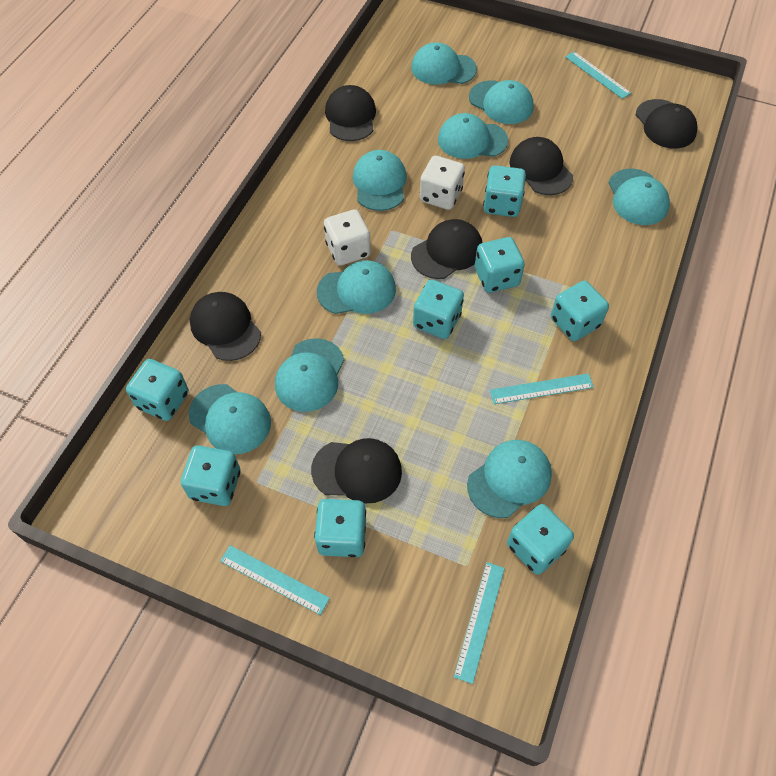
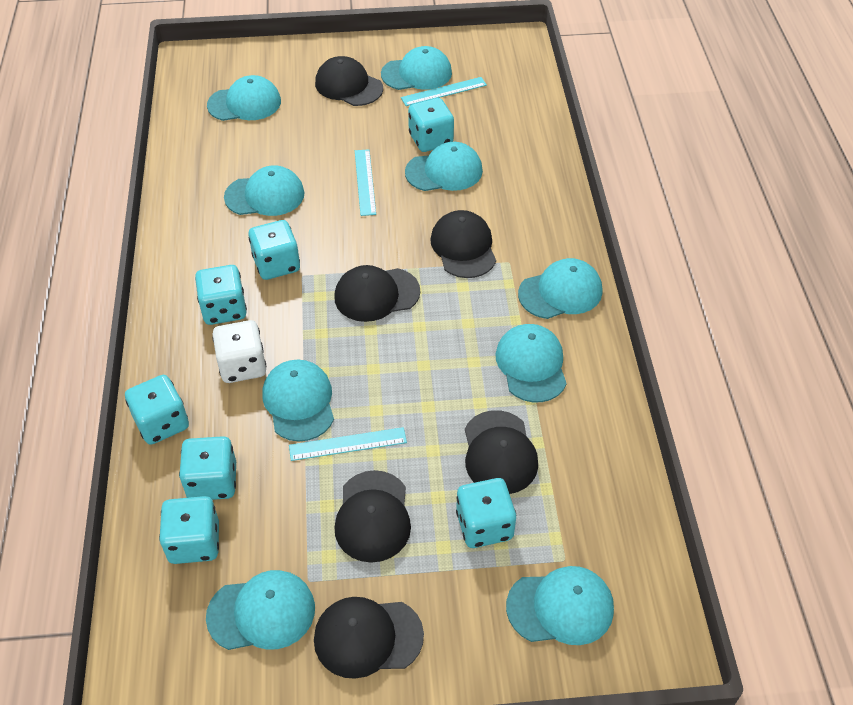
turquoise dice: 8 -> 7
turquoise ruler: 4 -> 3
white dice: 2 -> 1

